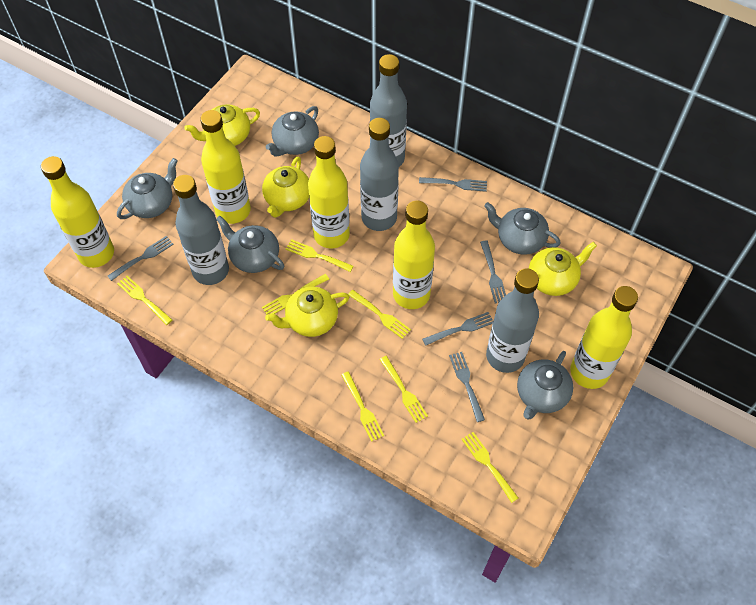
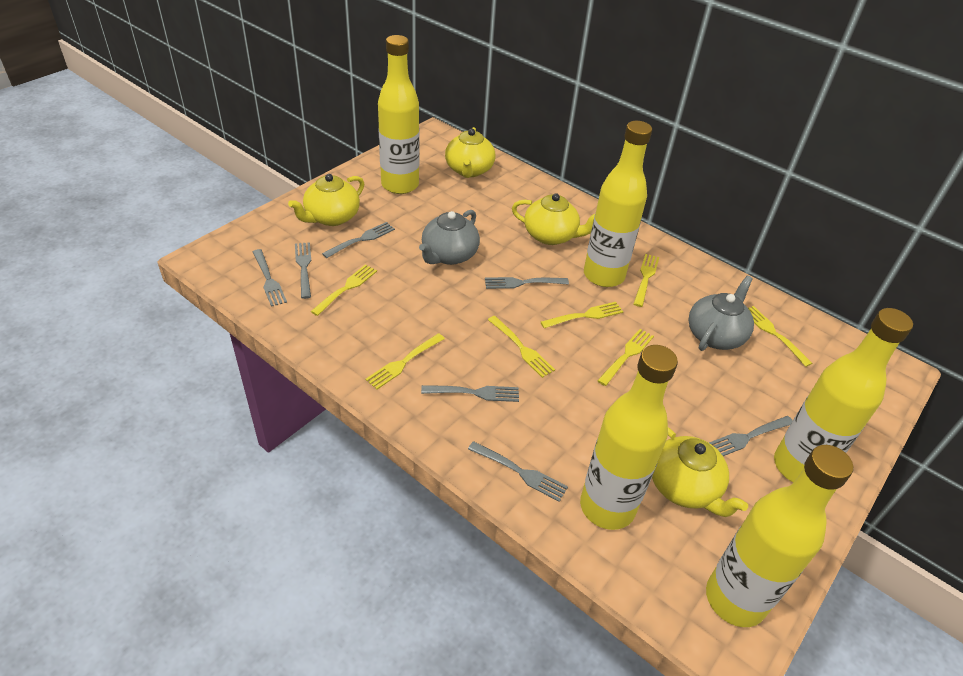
grey bottle: 4 -> 0
grey fork: 5 -> 7
grey teapot: 5 -> 2

